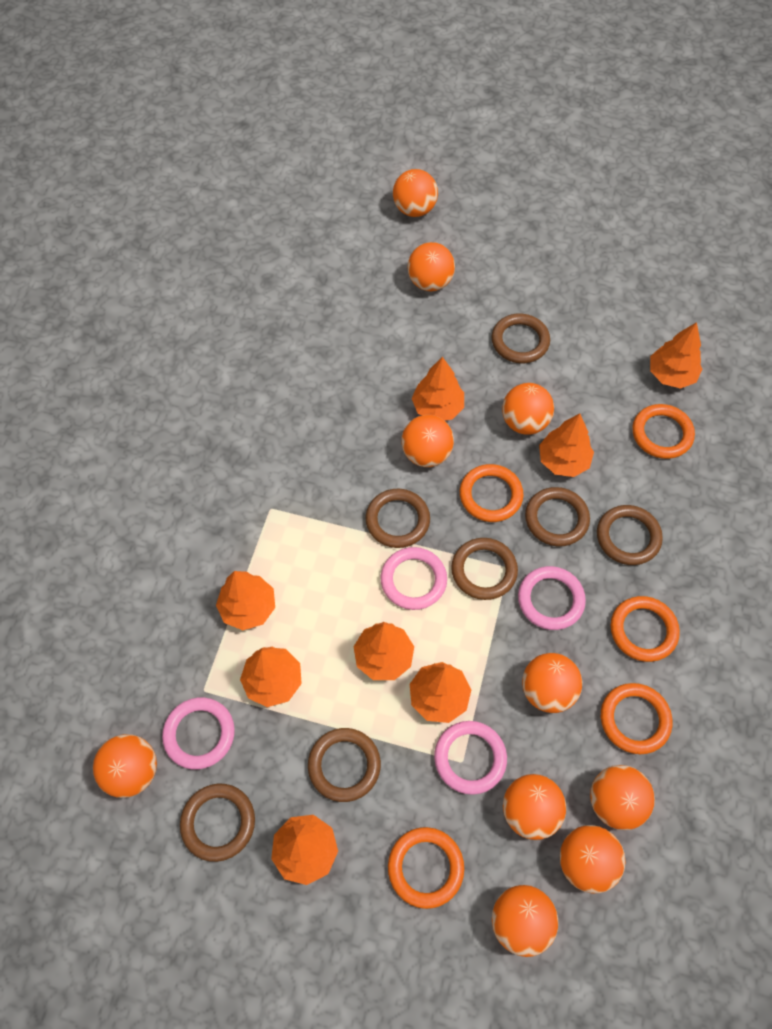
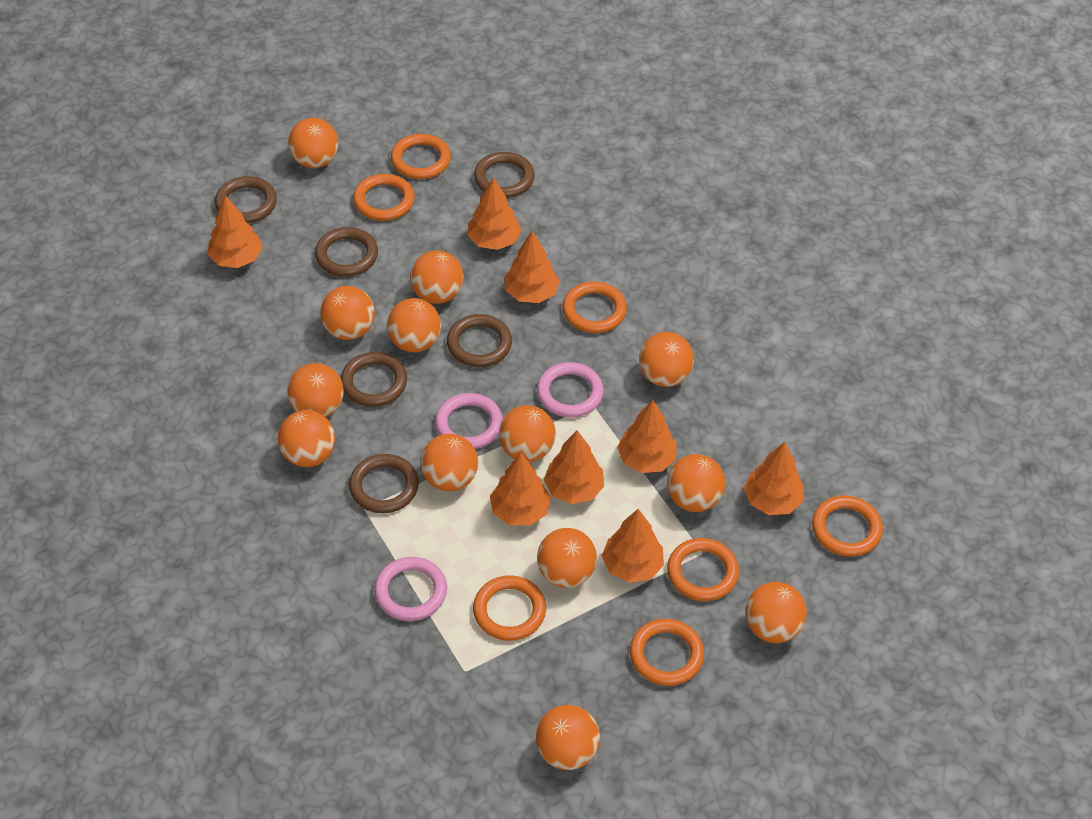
brown ring: 7 -> 6
orange ball: 10 -> 13
orange ring: 5 -> 7
pink ring: 4 -> 3

